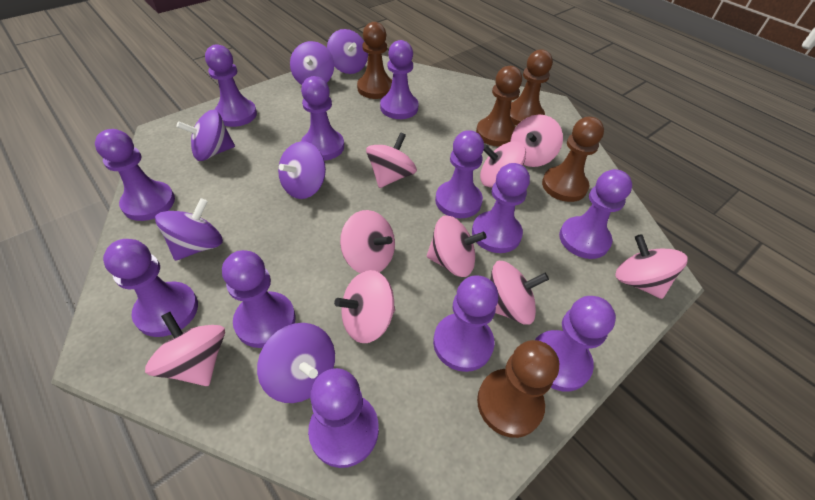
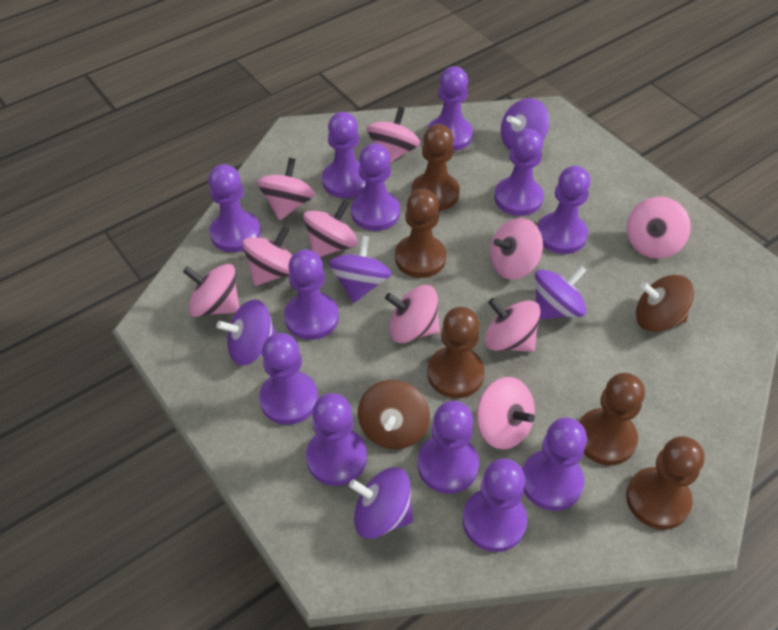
brown spinning top: 0 -> 2
pink spinning top: 9 -> 10
purple spinning top: 6 -> 5

